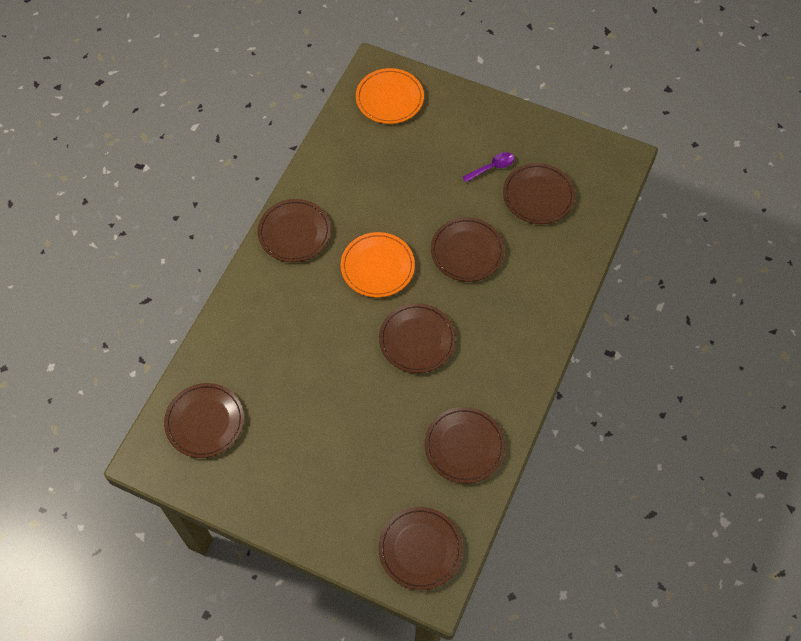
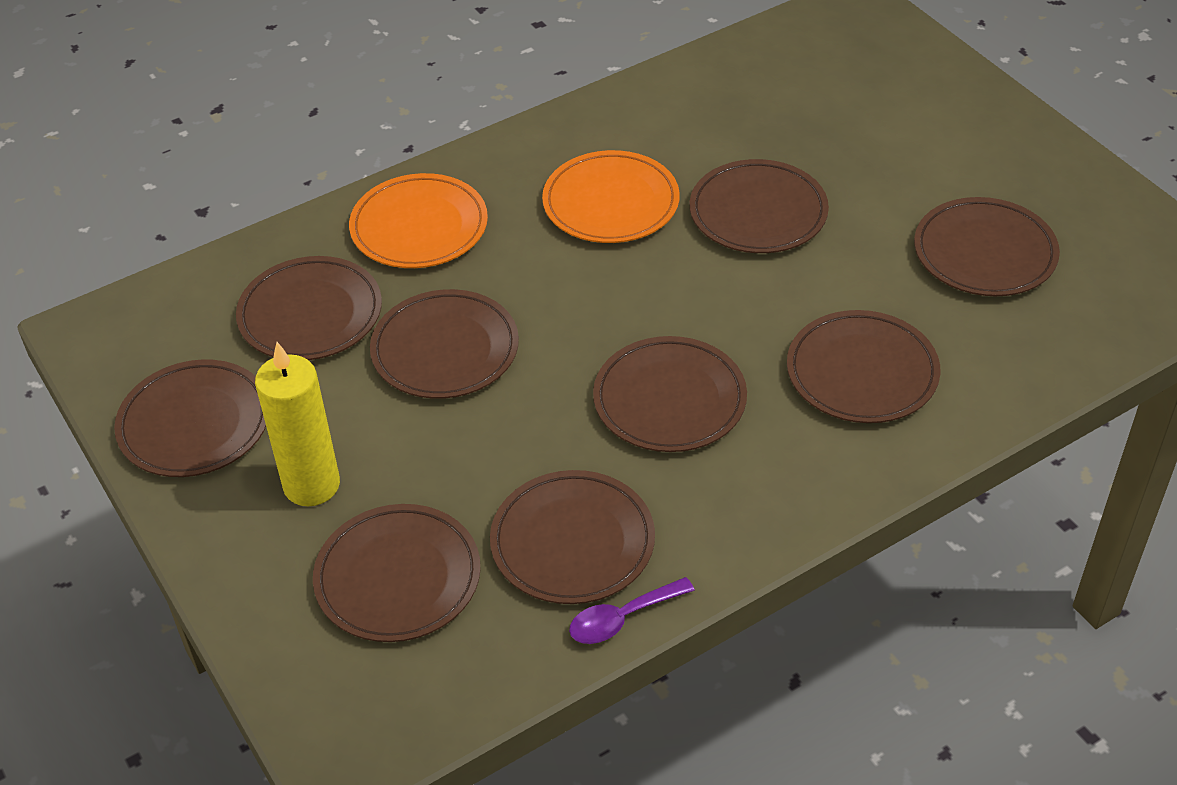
brown plate: 7 -> 9
yellow candle: 0 -> 1

